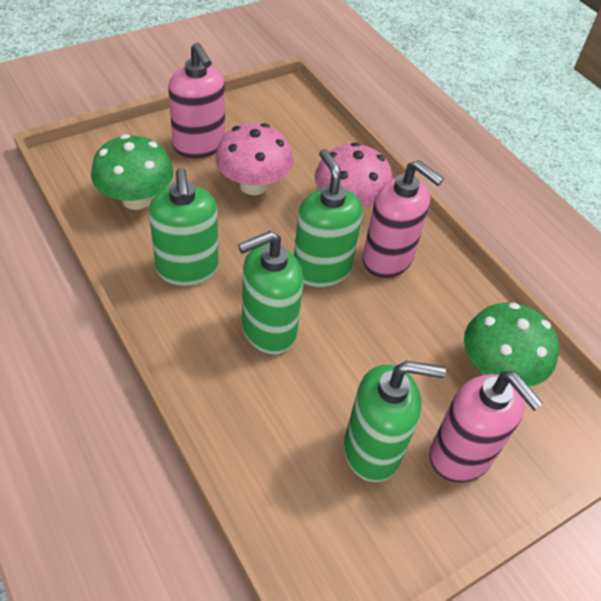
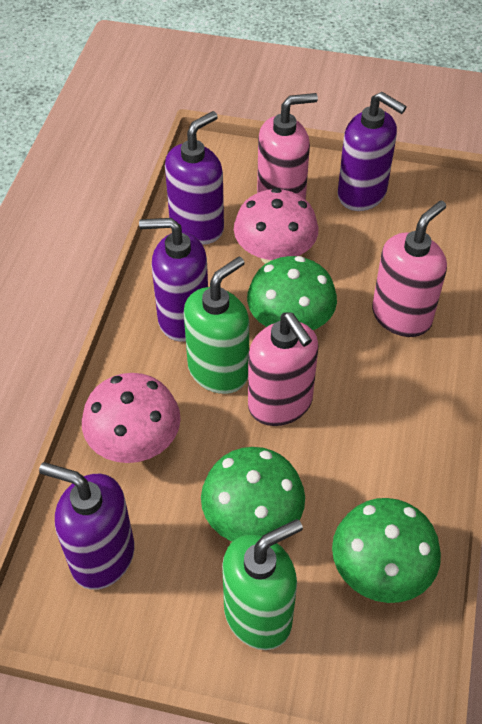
green mushroom: 2 -> 3
green soap dispenser: 4 -> 2
purple soap dispenser: 0 -> 4

